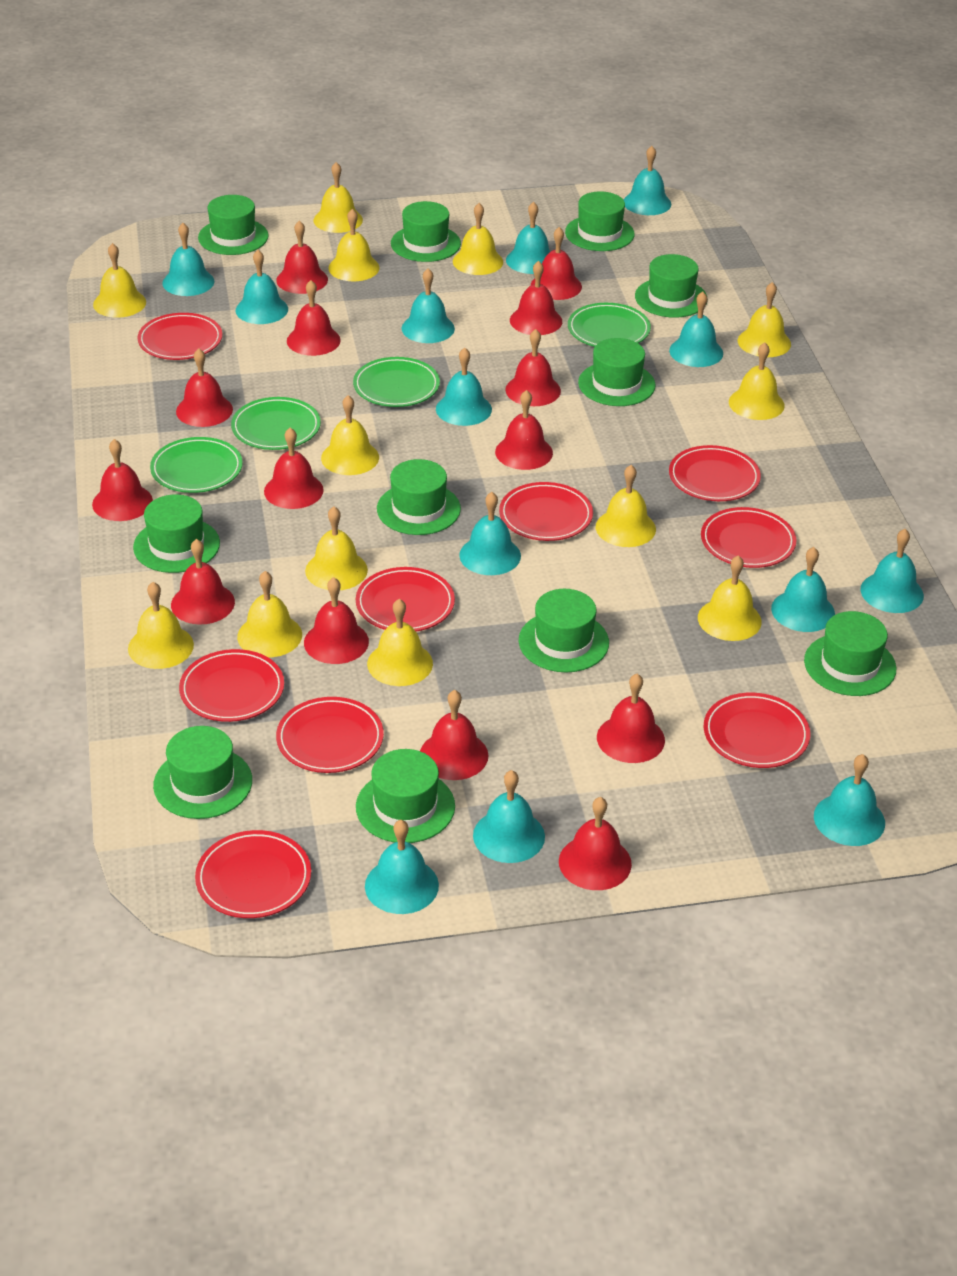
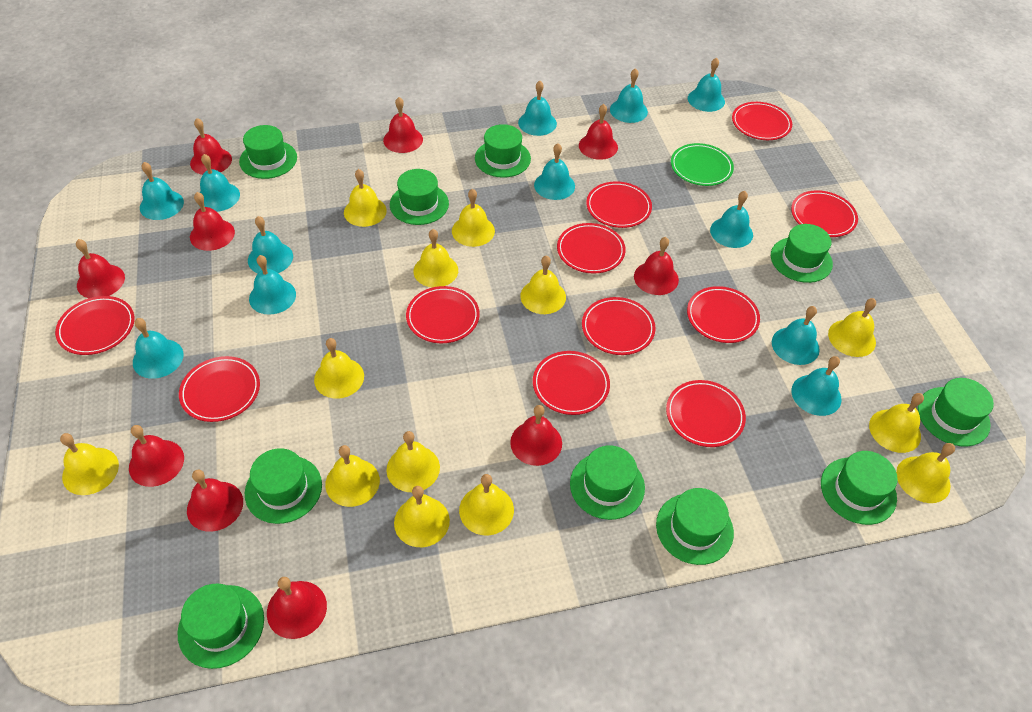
green hat: 11 -> 10
green plate: 4 -> 1
red bell: 14 -> 10
red plate: 9 -> 11
turquoise bell: 13 -> 12

